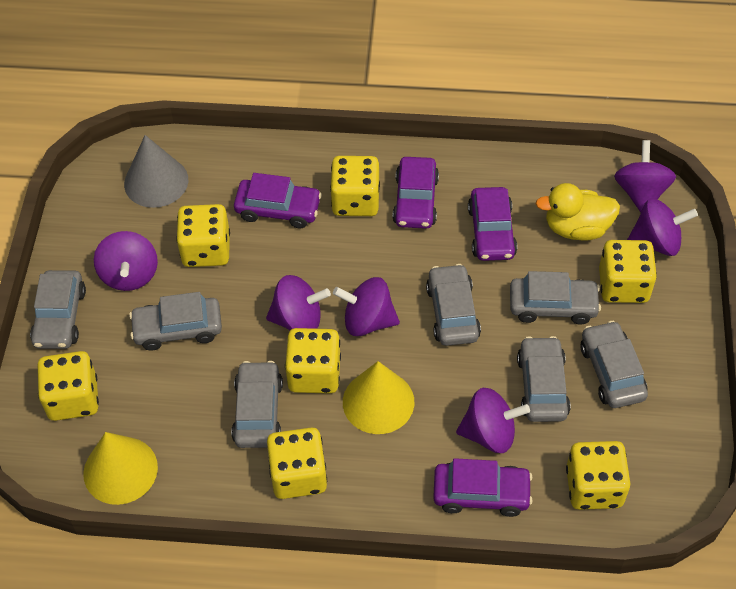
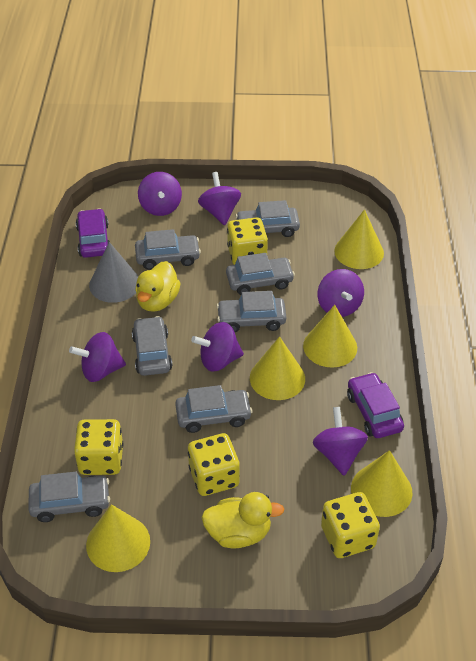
purple car: 4 -> 2
yellow cone: 2 -> 5
yellow dice: 7 -> 4
yellow duck: 1 -> 2

